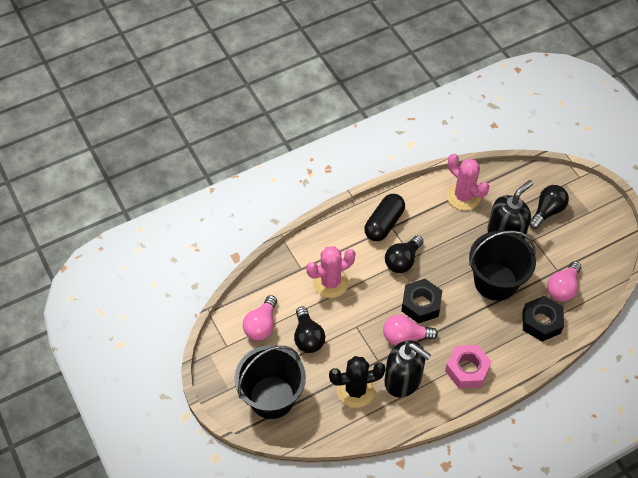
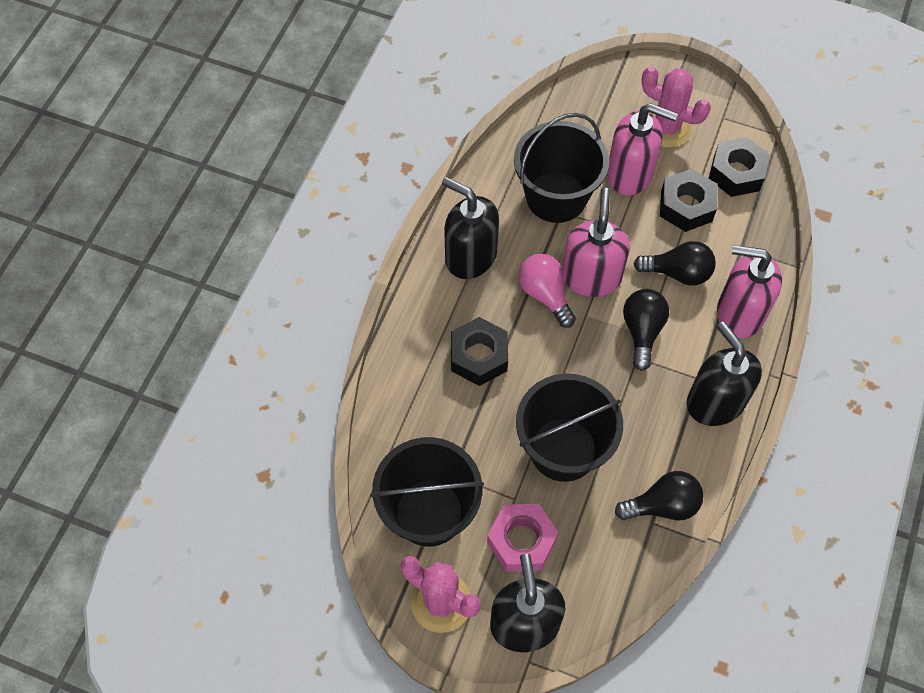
black bucket: 2 -> 3
black cactus: 1 -> 0
black capsule: 1 -> 0
black nut: 2 -> 3
black soap dispenser: 2 -> 3
pink light bulb: 3 -> 1
pink soap dispenser: 0 -> 3

